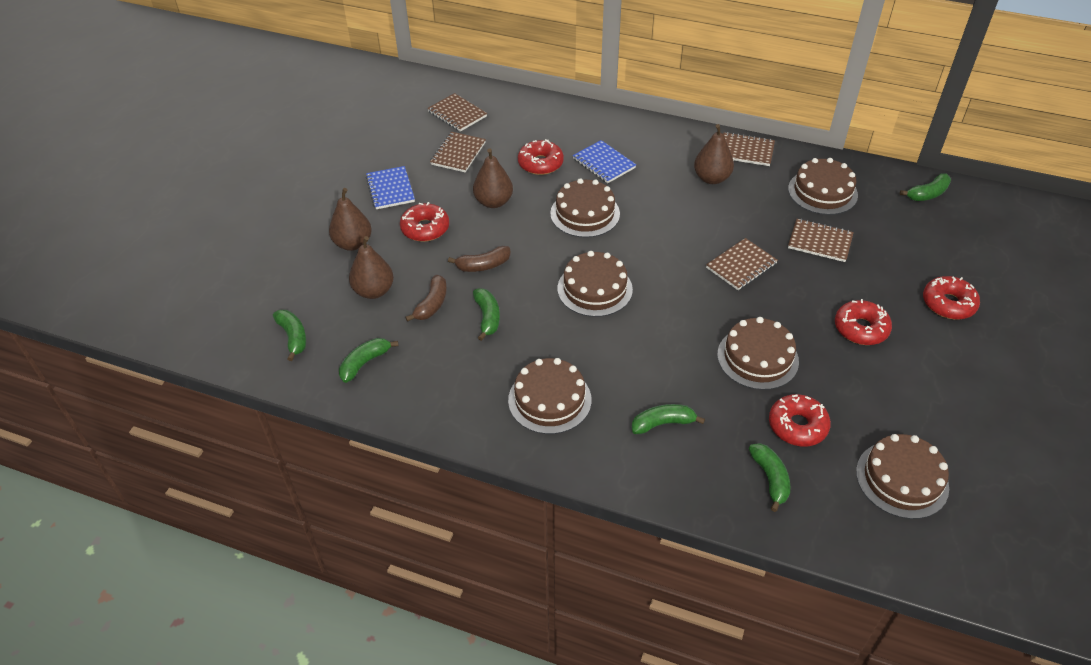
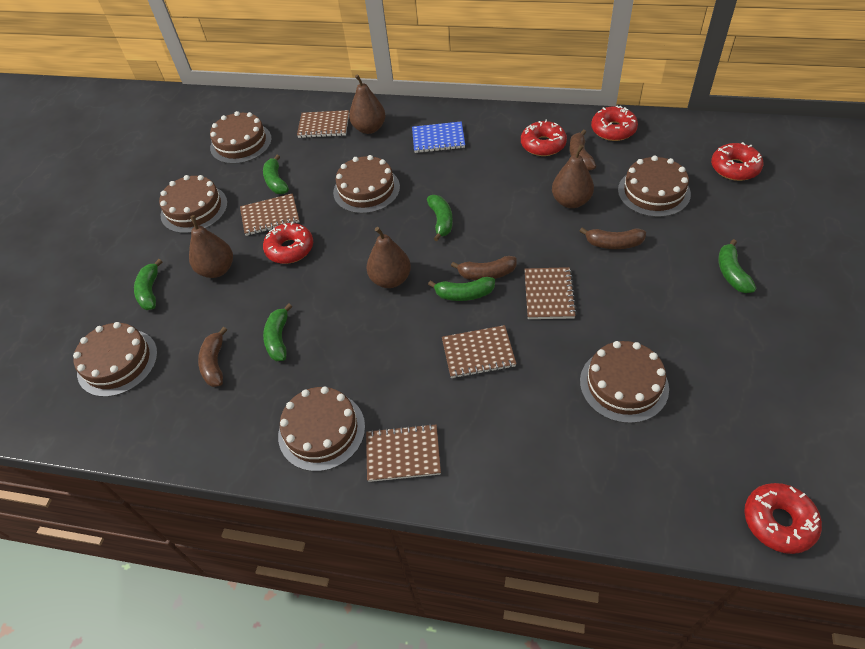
blue notebook: 2 -> 1
brown banana: 2 -> 4
brown cake: 6 -> 7

